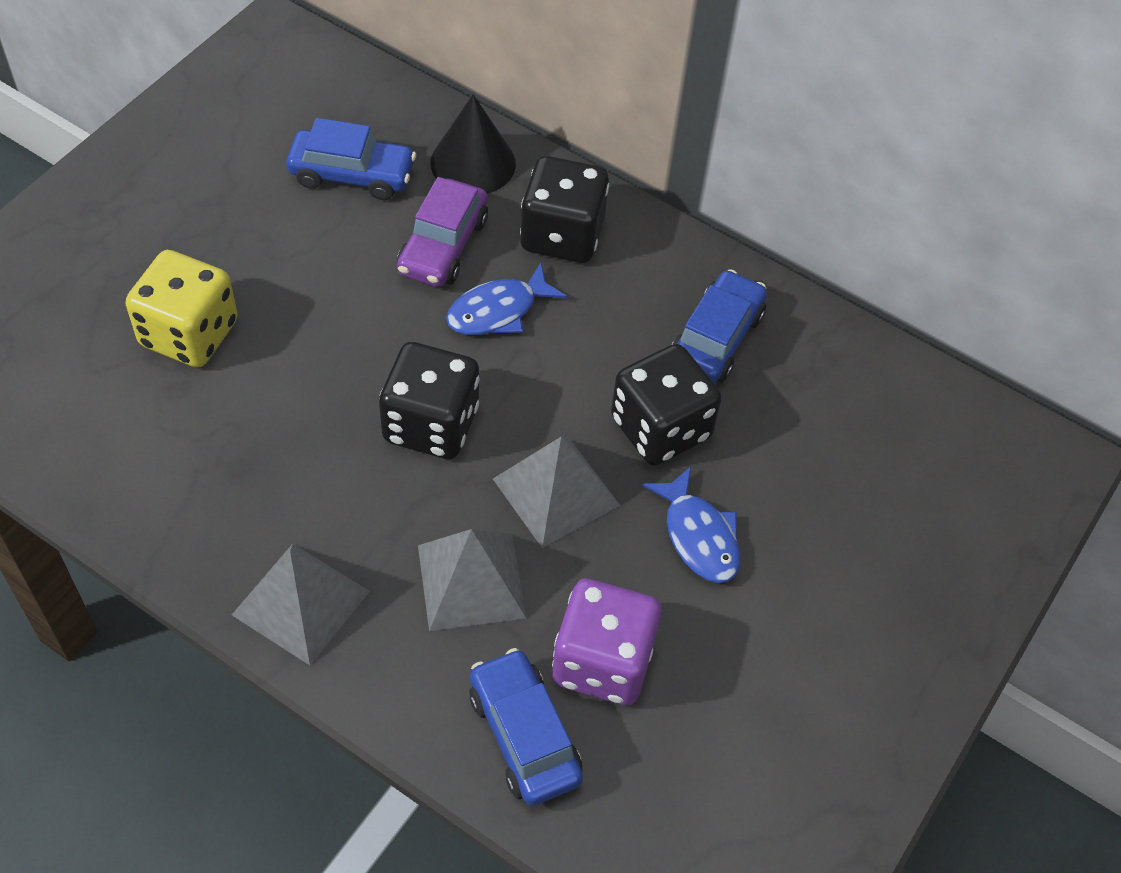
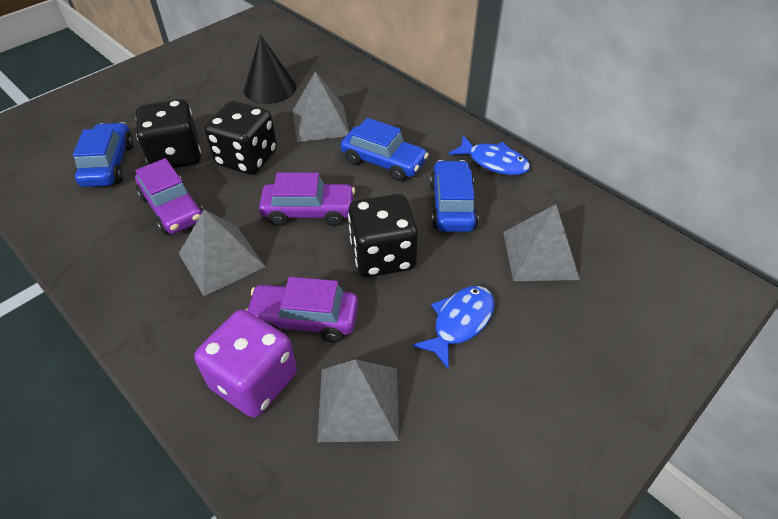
grey pyramid: 3 -> 4
purple car: 1 -> 3
yellow dice: 1 -> 0

